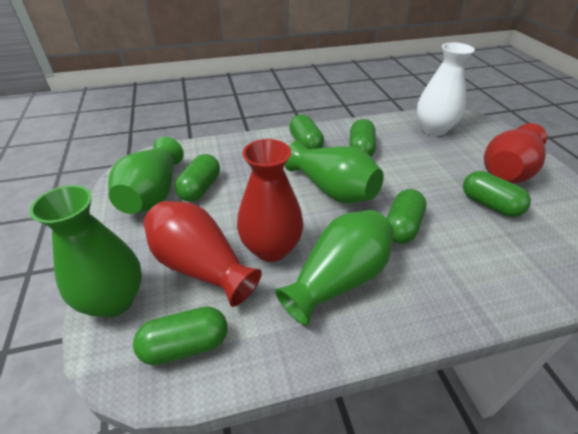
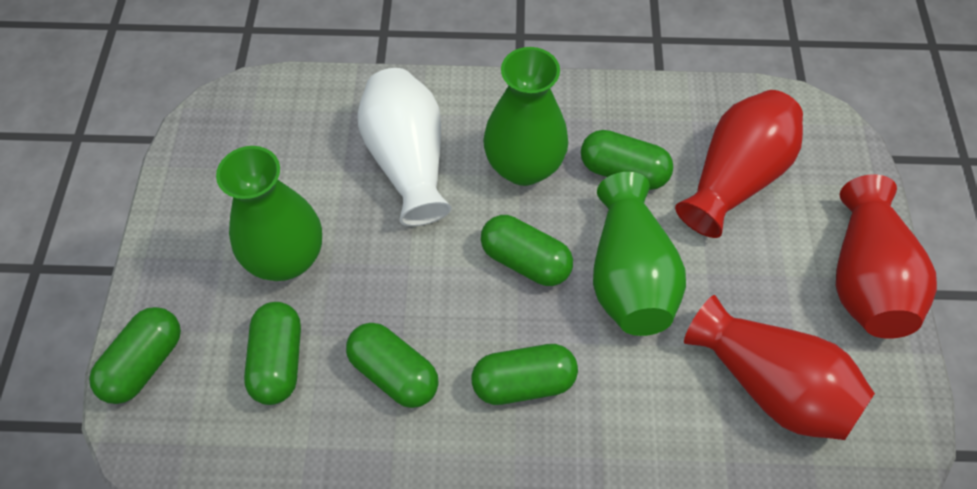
green vase: 4 -> 3

